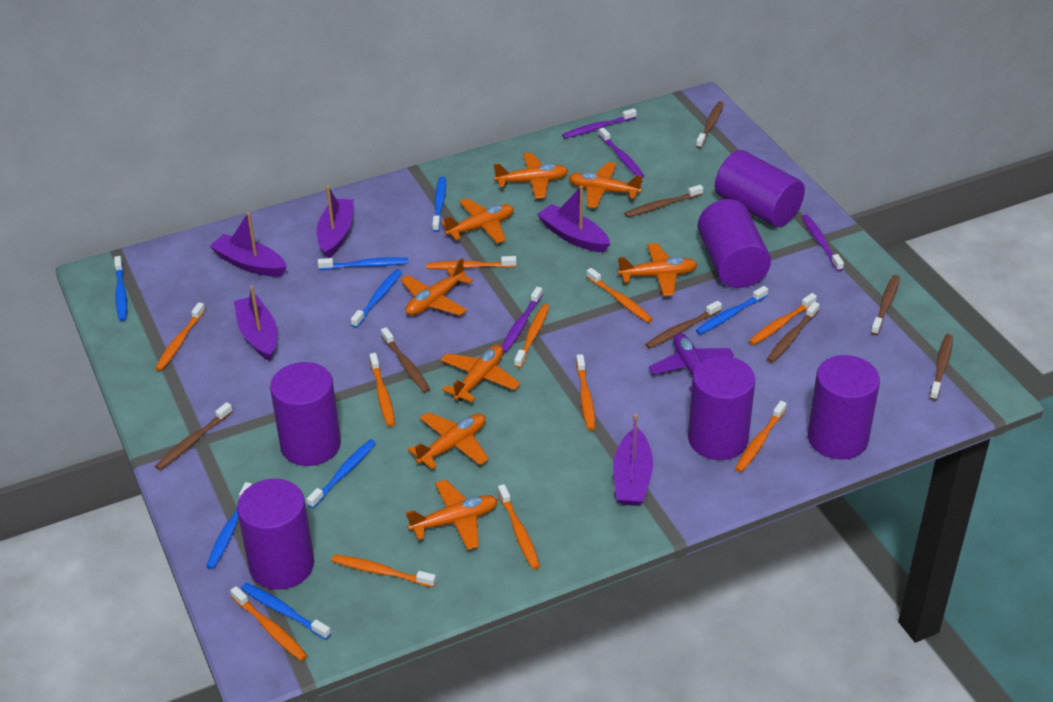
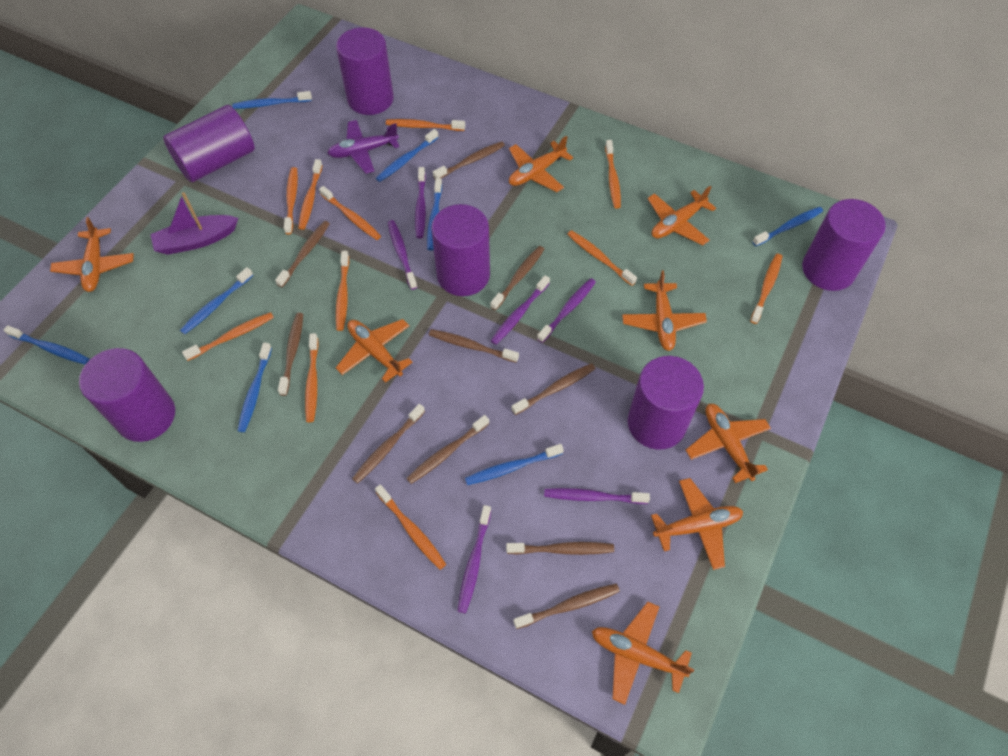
brown toothbrush: 8 -> 10
purple boat: 5 -> 1
purple toothbrush: 4 -> 6

